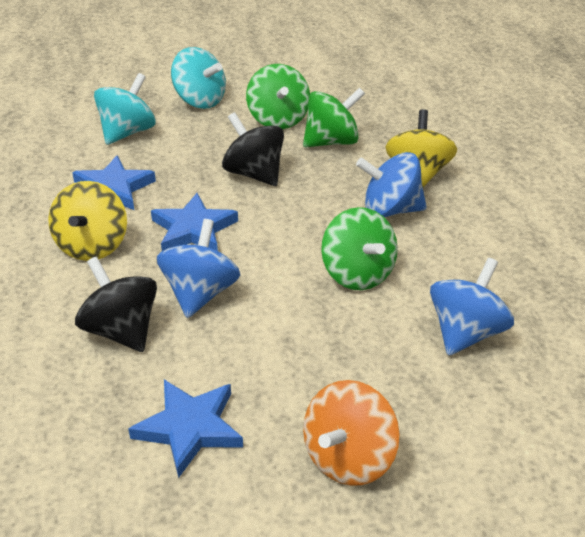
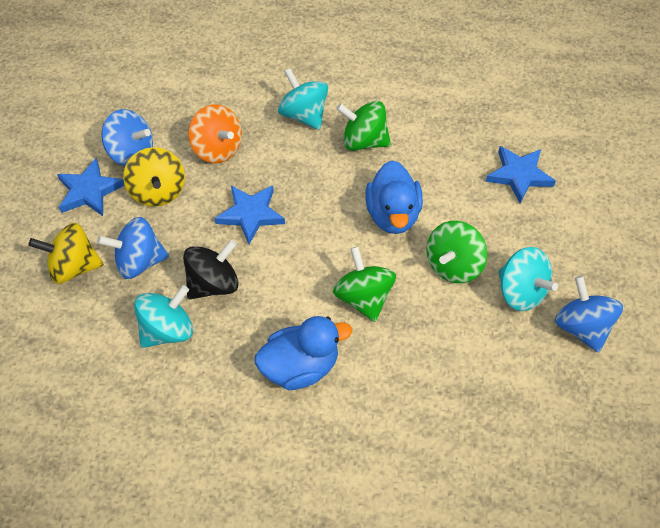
black spinning top: 2 -> 1
blue duck: 0 -> 2
turquoise spinning top: 2 -> 3

